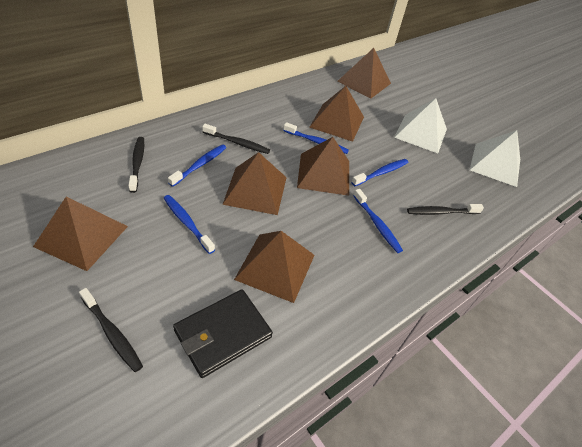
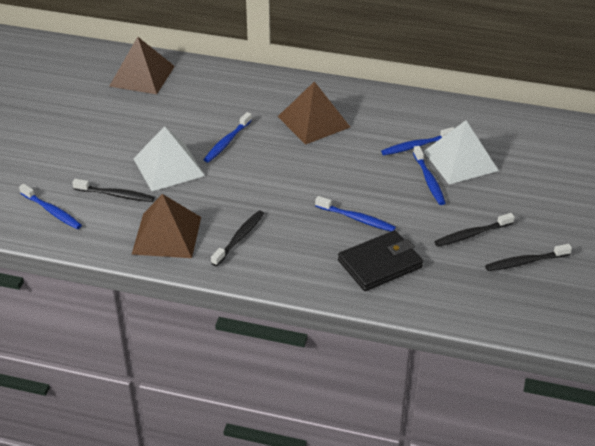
brown pyramid: 6 -> 3

